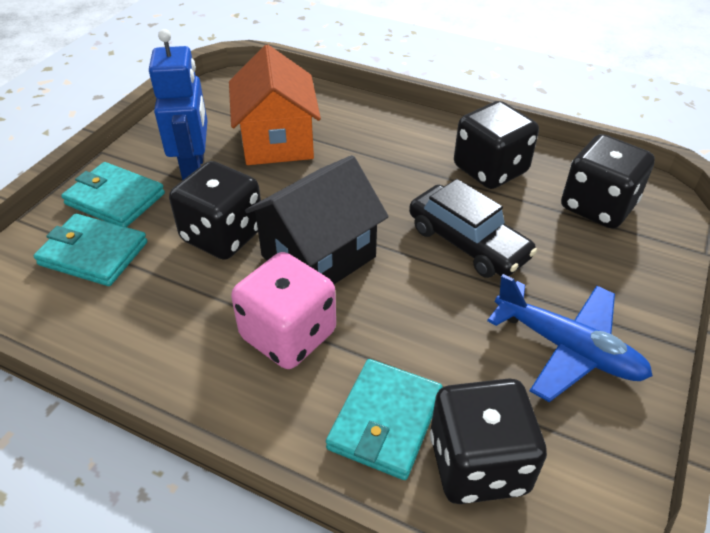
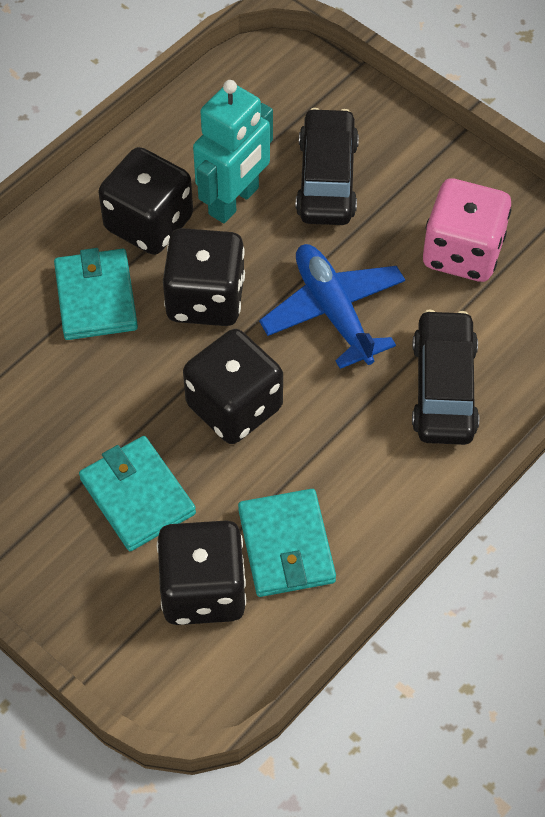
black car: 1 -> 2
black house: 1 -> 0
blue robot: 1 -> 0
orange house: 1 -> 0
turquoise robot: 0 -> 1

